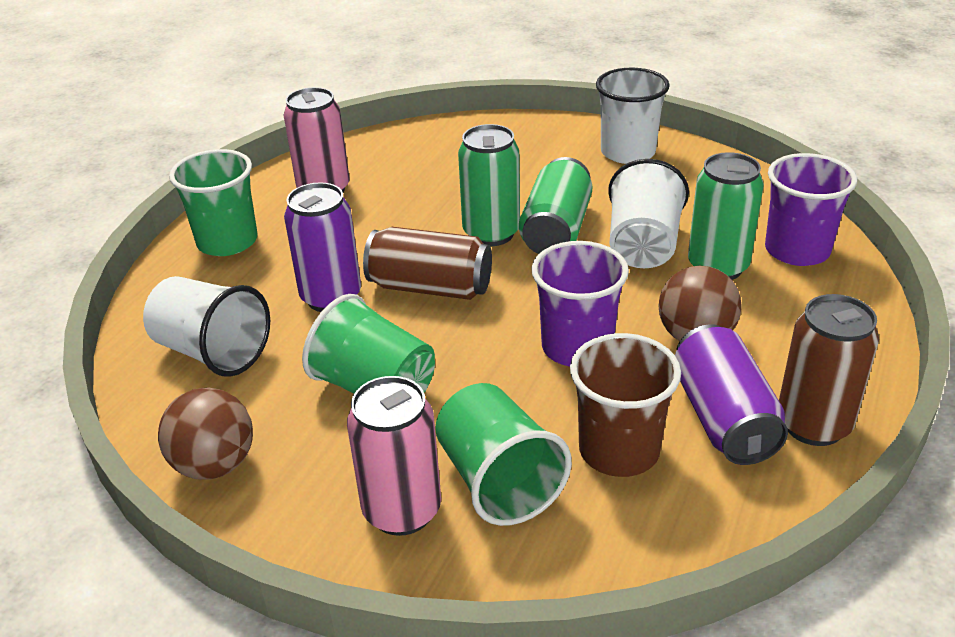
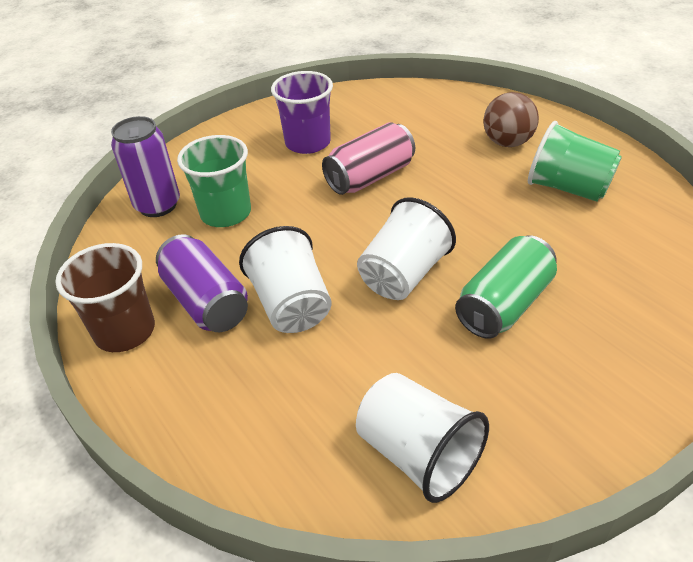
brown ball: 2 -> 1
brown can: 2 -> 0
green can: 3 -> 1
green cup: 3 -> 2
pink can: 2 -> 1
purple cup: 2 -> 1

